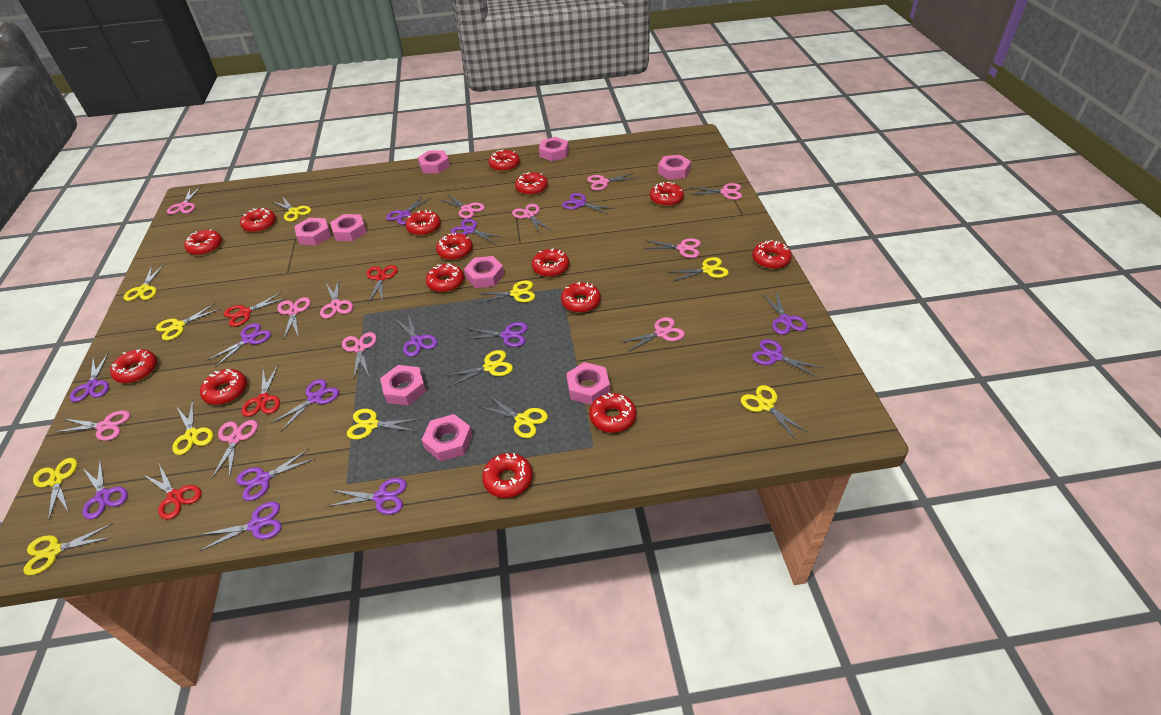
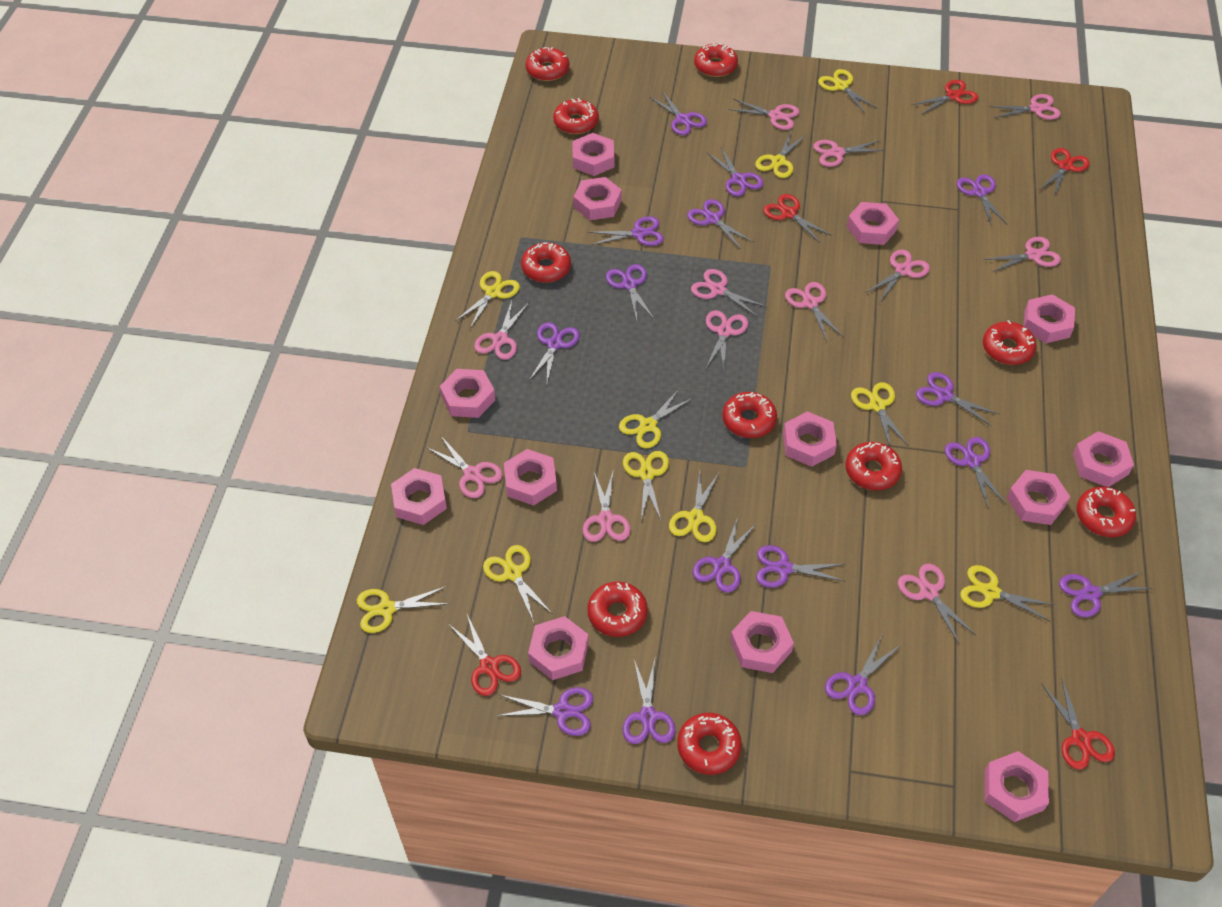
pink nut: 9 -> 13
purple scissors: 14 -> 15
red donut: 15 -> 10
red scissors: 4 -> 5
yellow scissors: 12 -> 10

